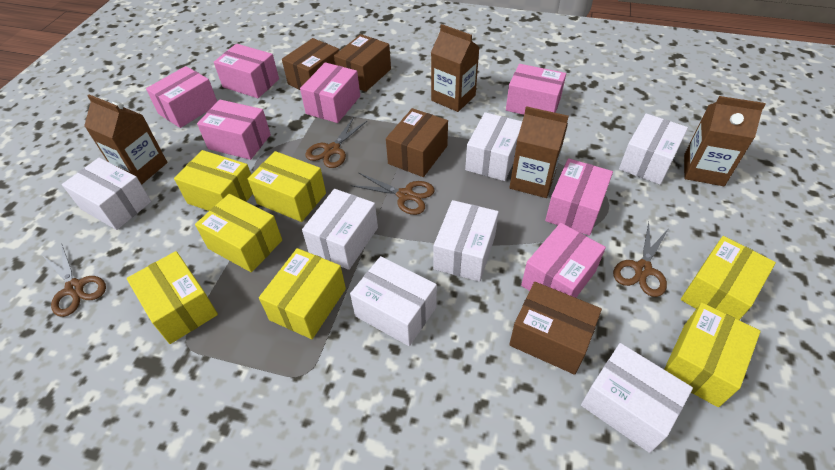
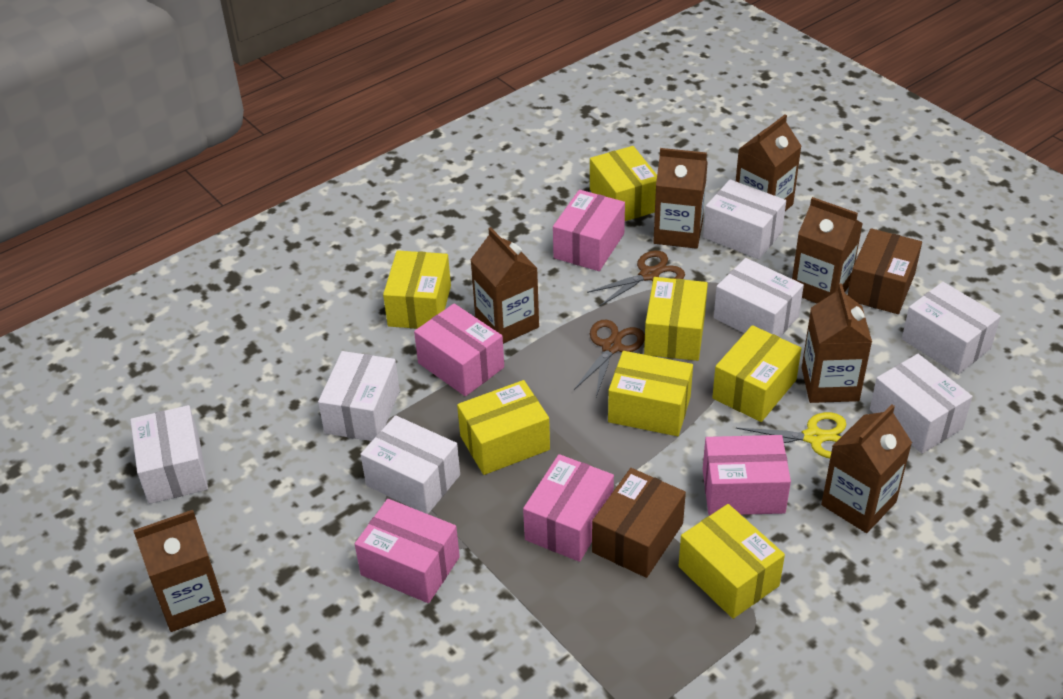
brown box: 4 -> 2
brown carton: 4 -> 7
brown scissors: 4 -> 2
pink box: 7 -> 5
yellow scissors: 0 -> 1

